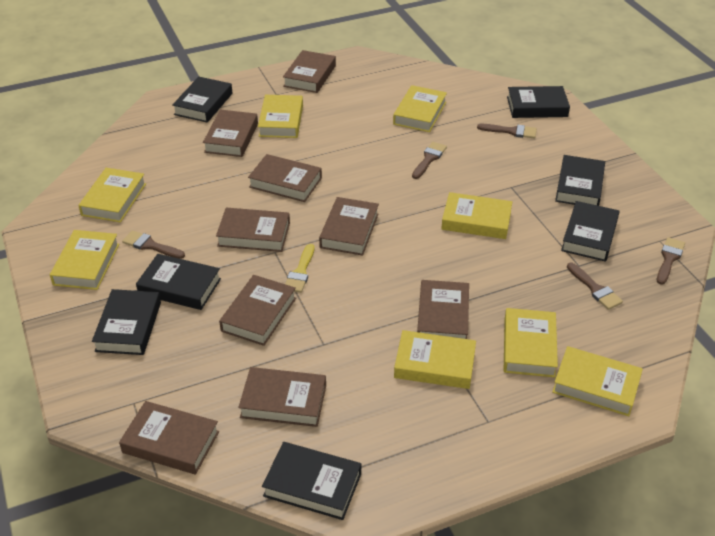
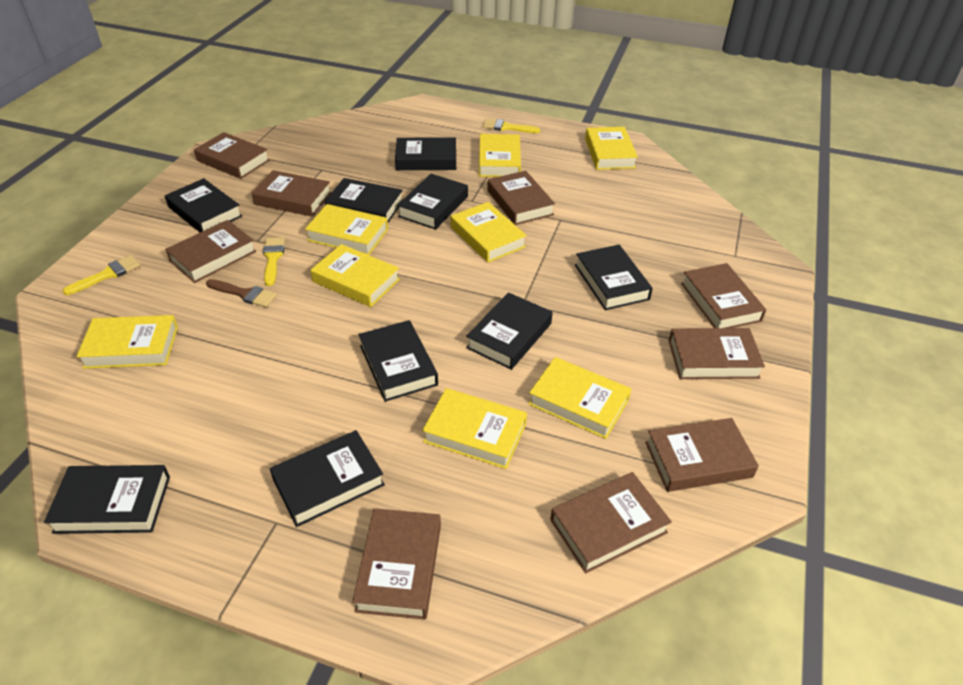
black book: 7 -> 9
brown brush: 5 -> 1
yellow brush: 1 -> 3

